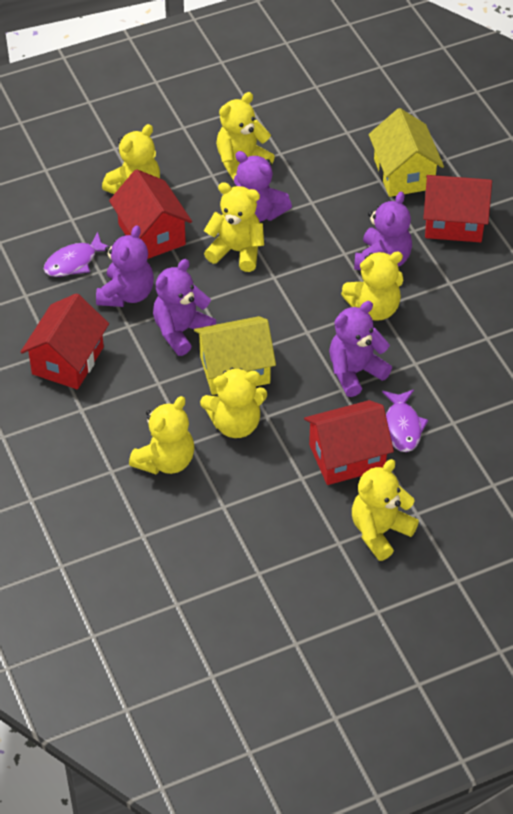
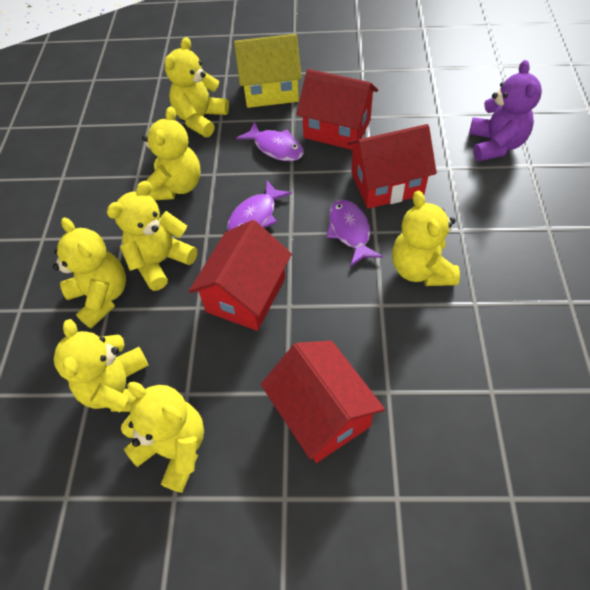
purple fish: 2 -> 3
purple teddy bear: 5 -> 1
yellow house: 2 -> 1

